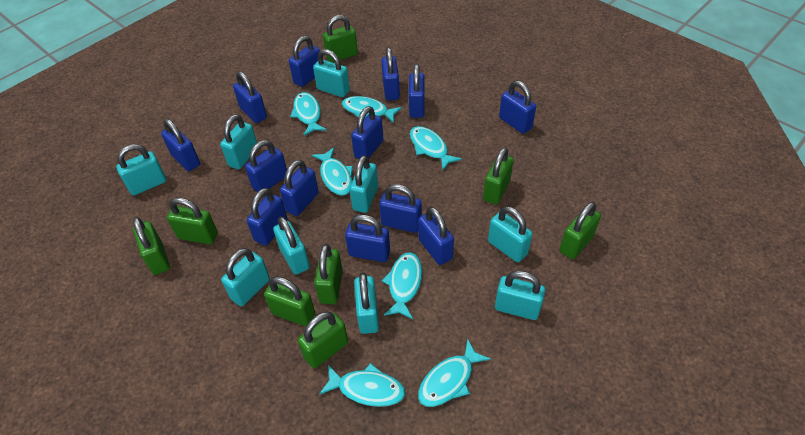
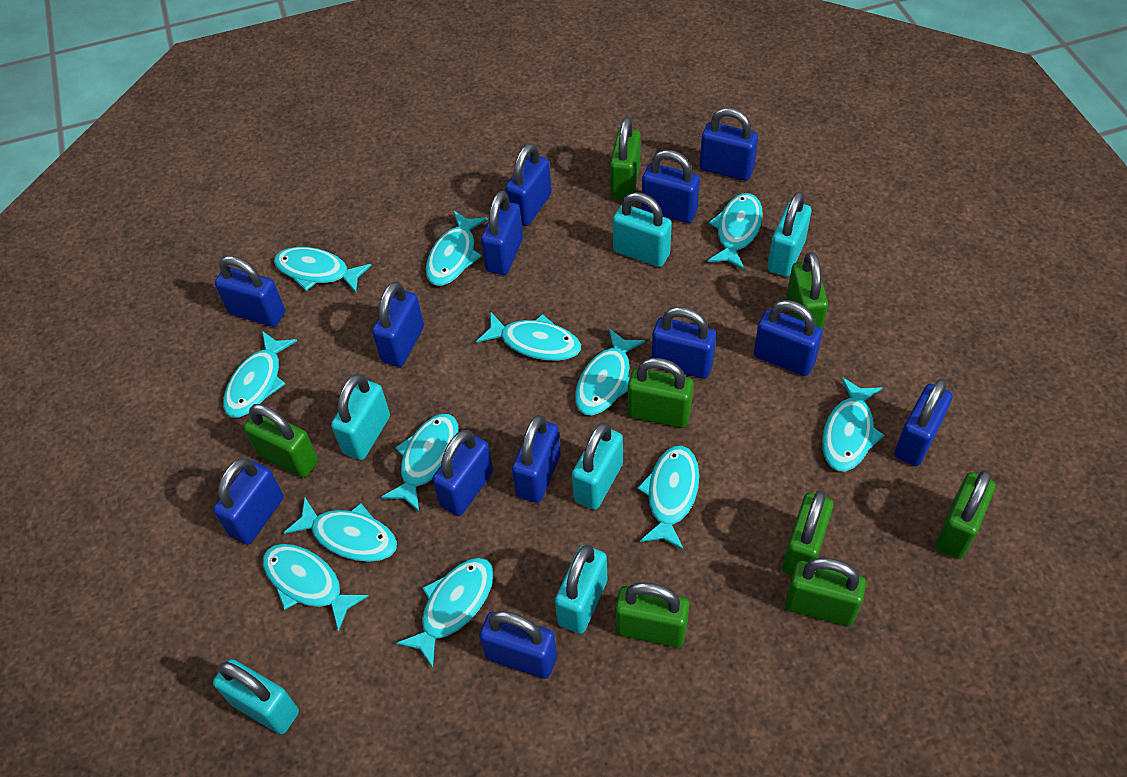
turquoise fish: 7 -> 12
turquoise padlock: 9 -> 6

